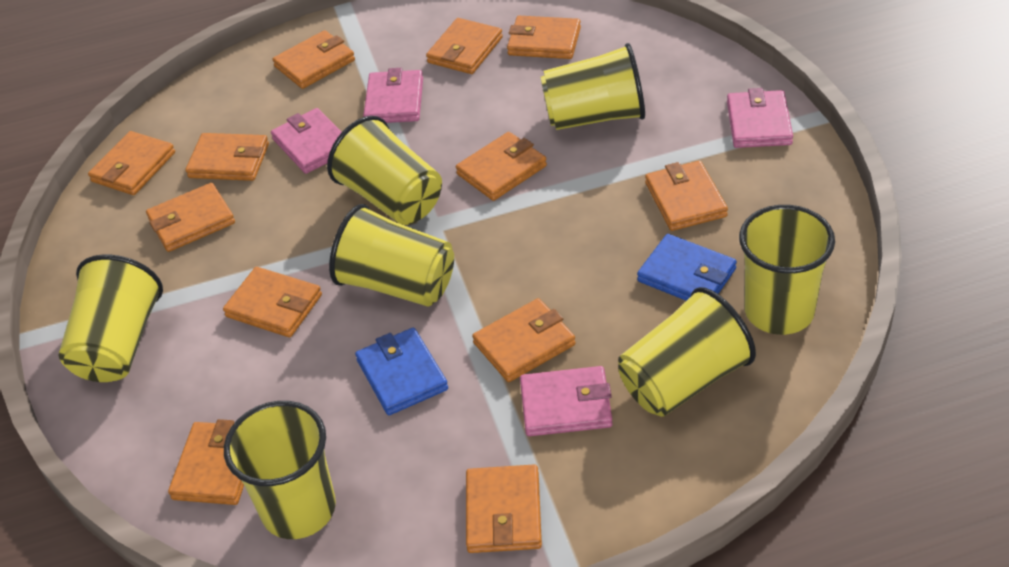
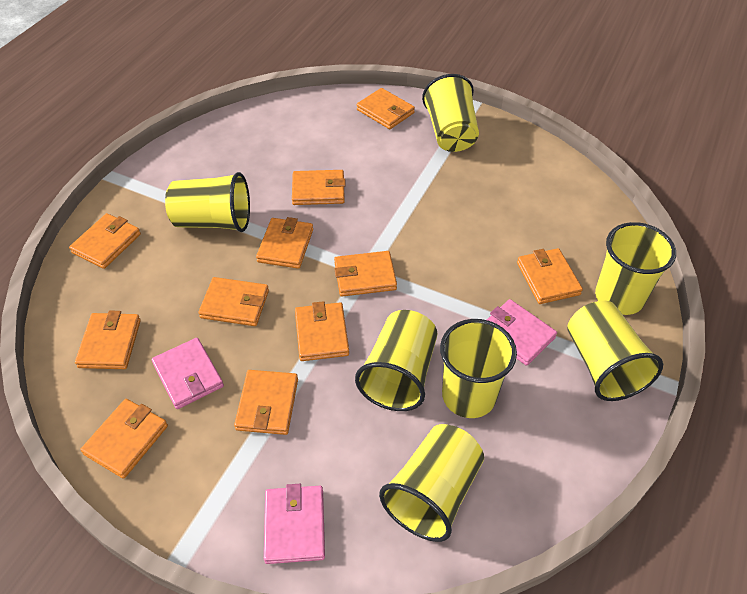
blue wallet: 2 -> 0
orange wallet: 12 -> 11
pink wallet: 4 -> 3

